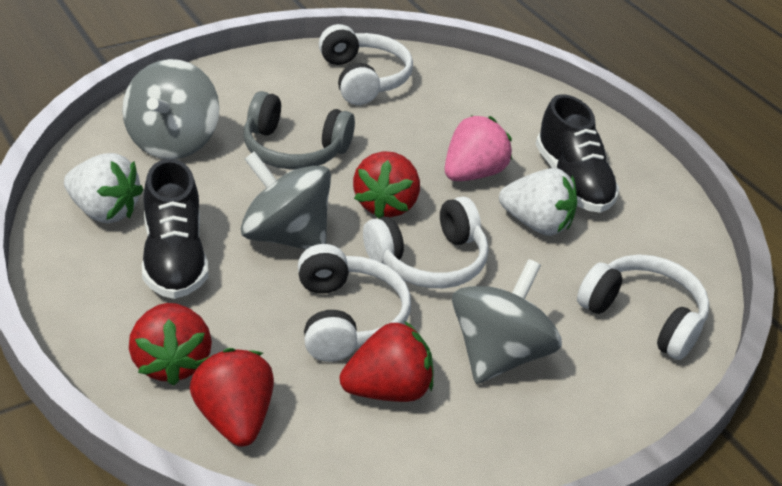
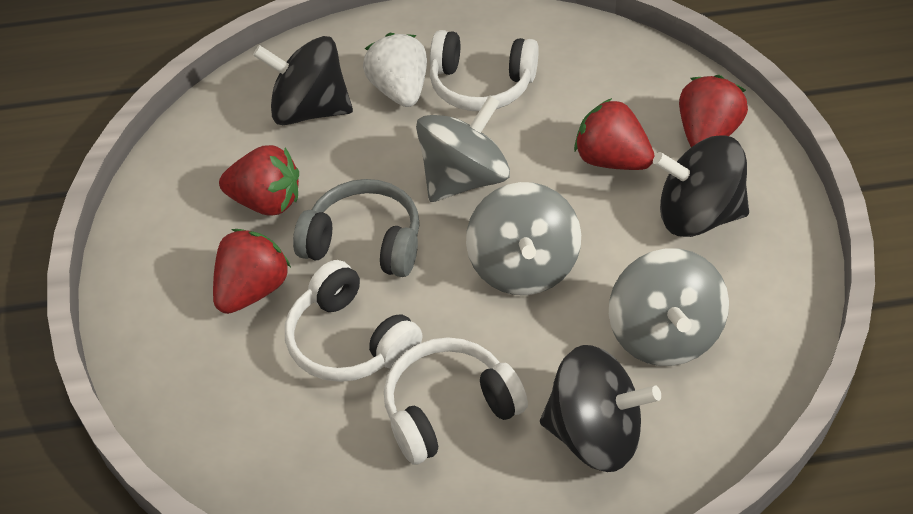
black shoe: 2 -> 0
black spinning top: 0 -> 3
pink strawberry: 1 -> 0
white headphones: 4 -> 3
white strawberry: 2 -> 1

